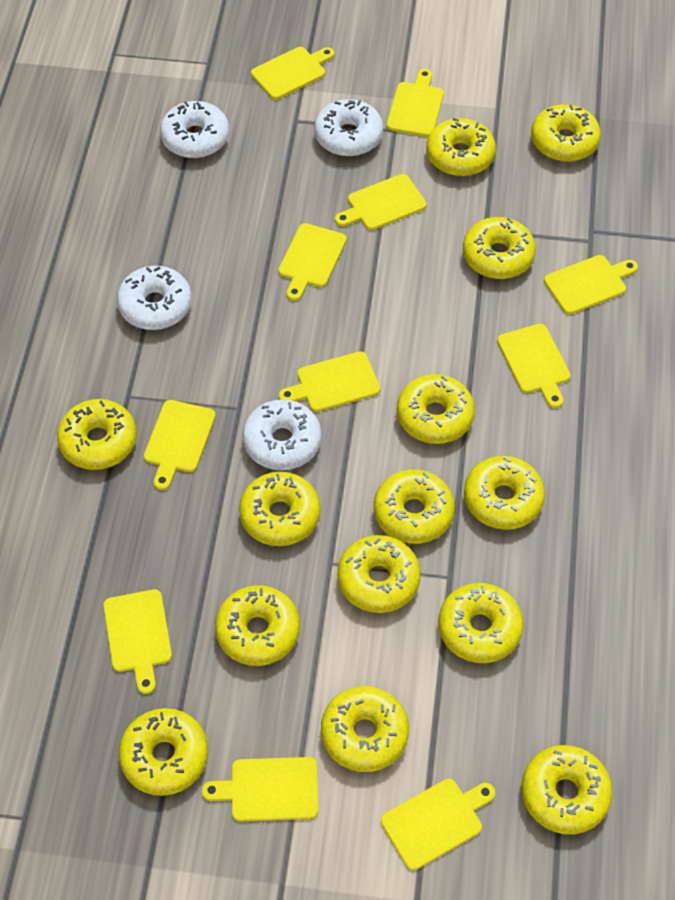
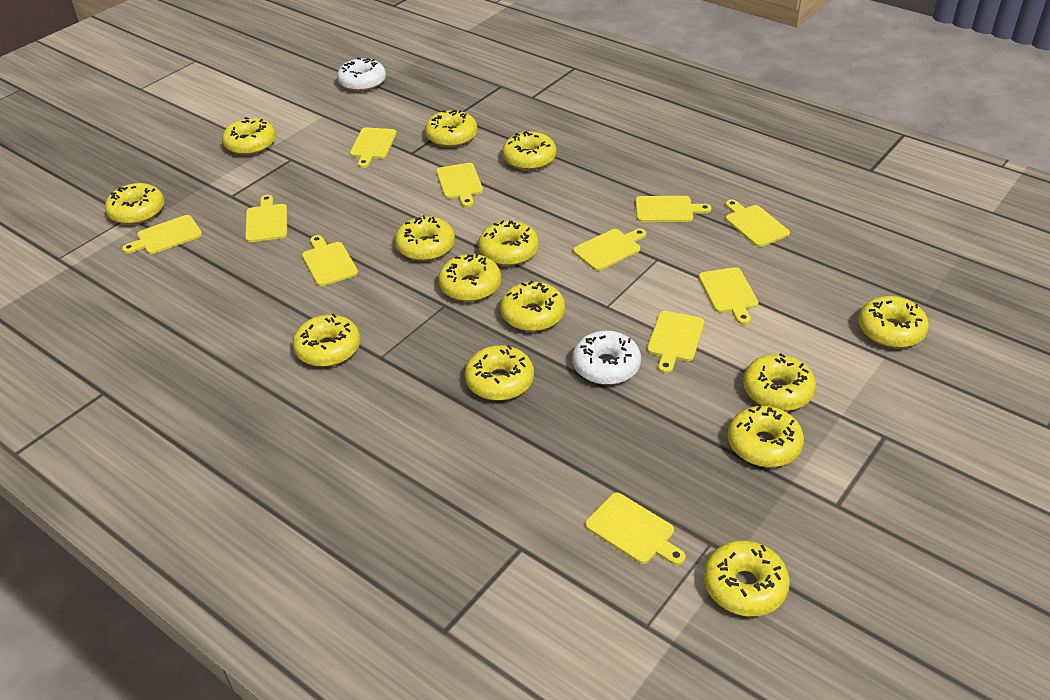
white donut: 4 -> 2

